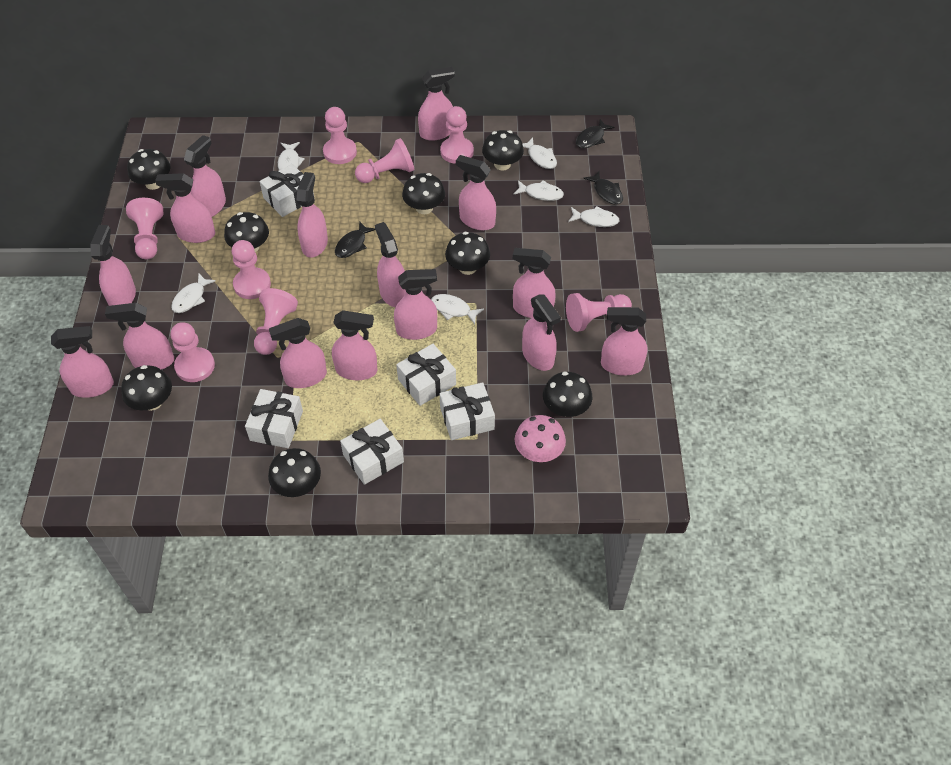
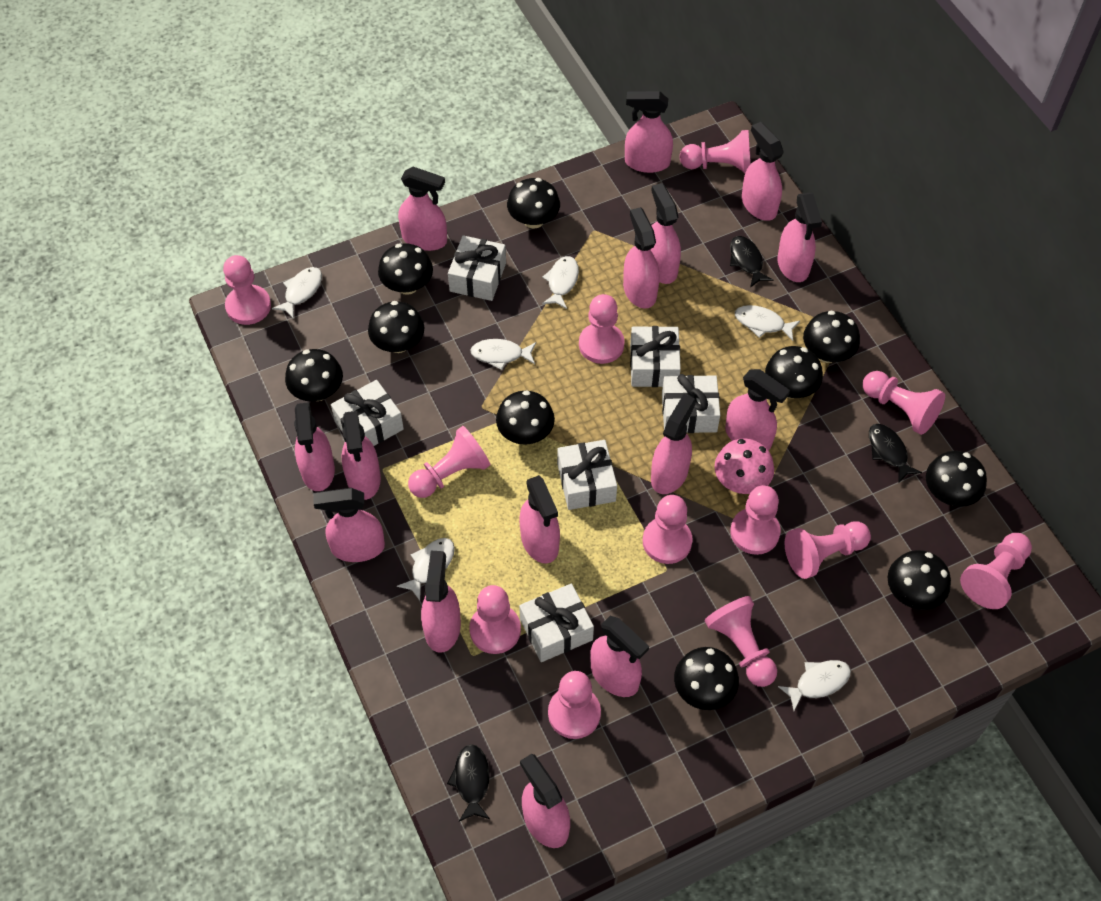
black mushroom: 8 -> 10
pink pawn: 8 -> 12
white gift: 5 -> 6

